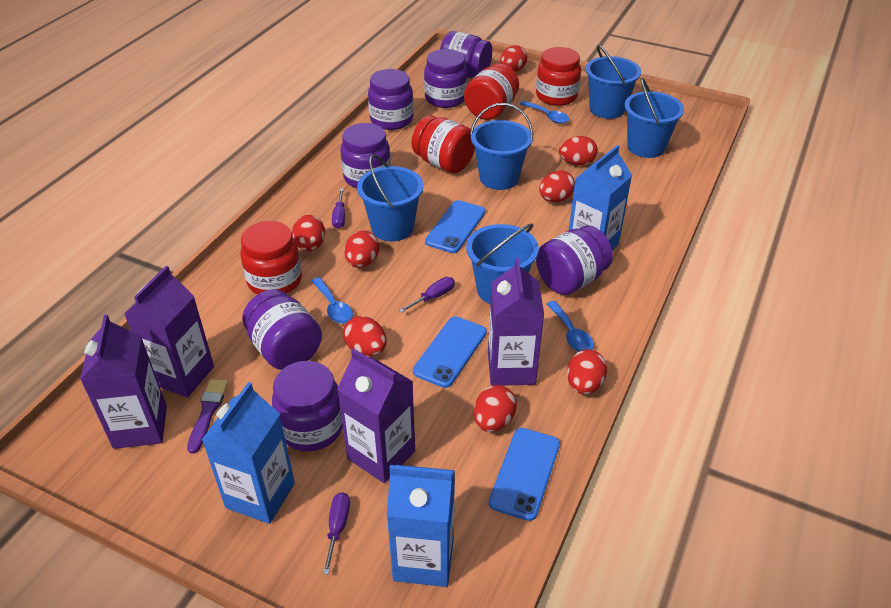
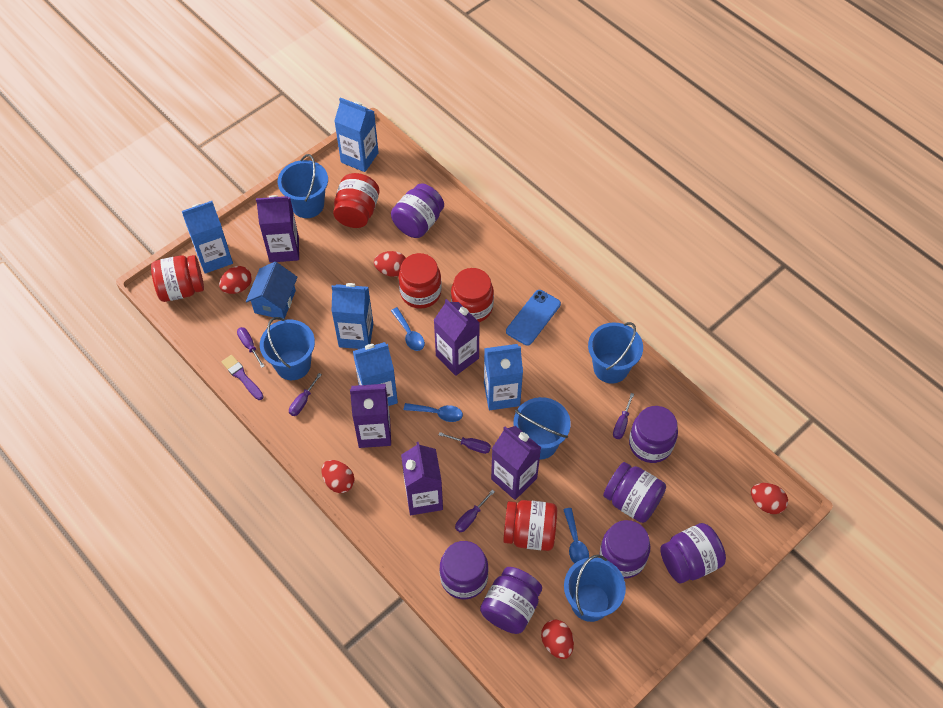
blue carton: 3 -> 5
blue house: 0 -> 1
blue phone: 3 -> 1
purple carton: 4 -> 5
purple screwdriver: 3 -> 5
red egg: 8 -> 5
red jar: 4 -> 5

